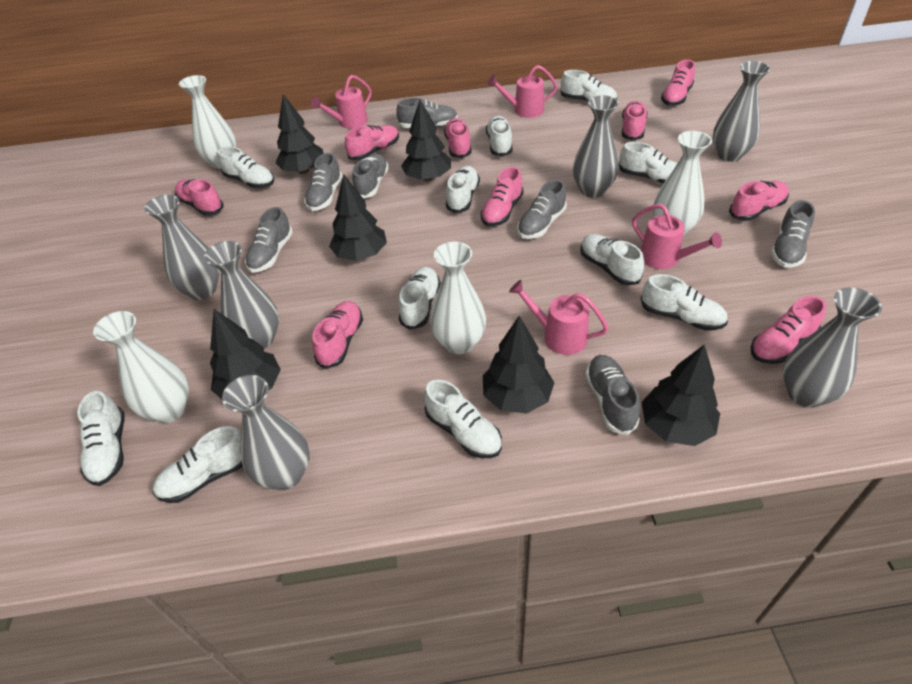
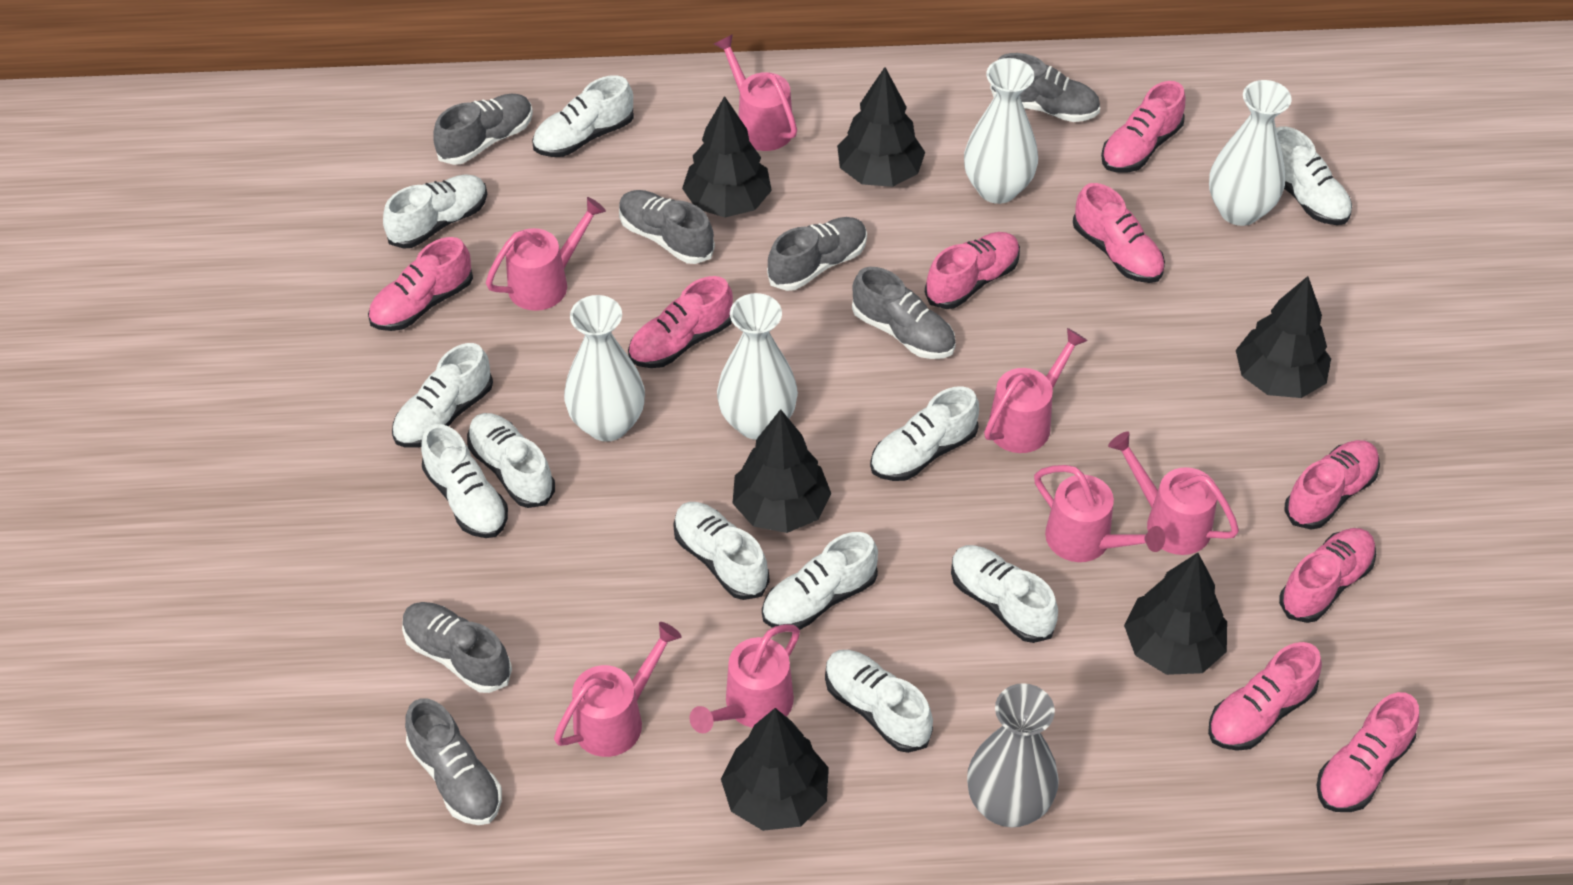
grey vase: 6 -> 1
pink watering can: 4 -> 7

